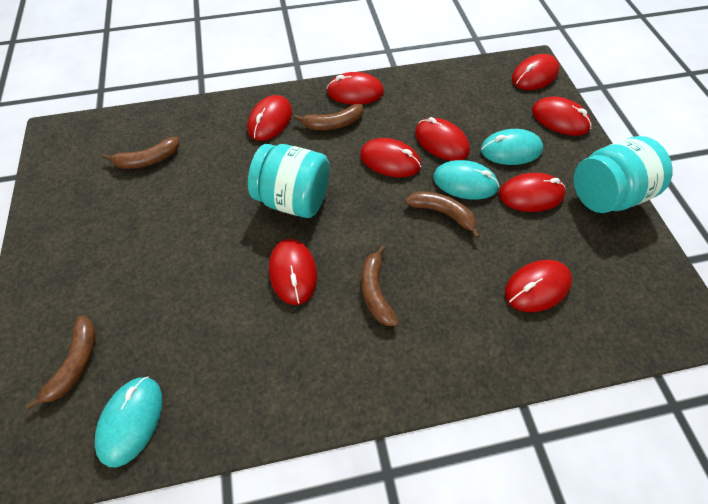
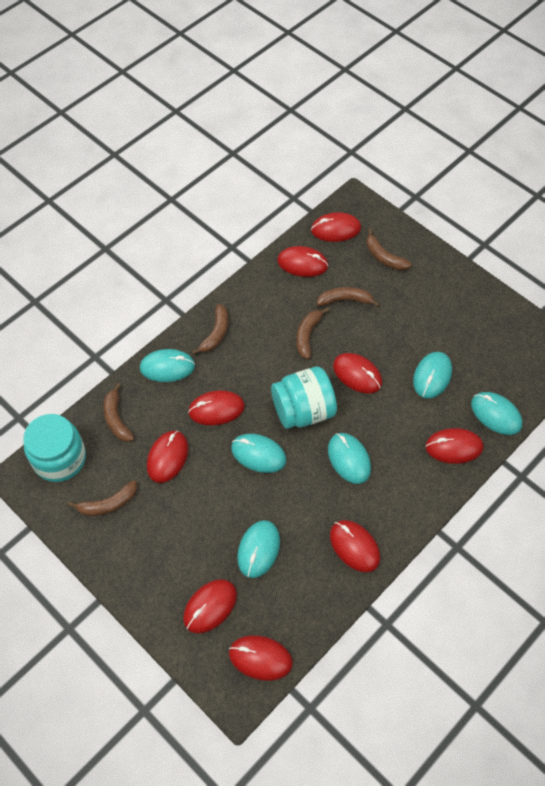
brown banana: 5 -> 6
turquoise mouse: 3 -> 6

